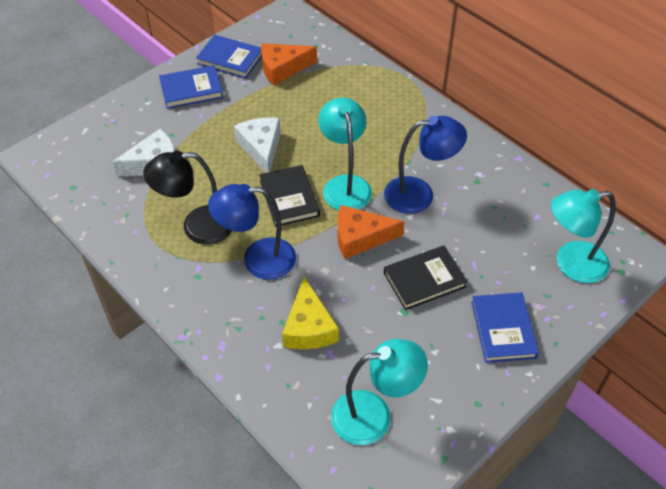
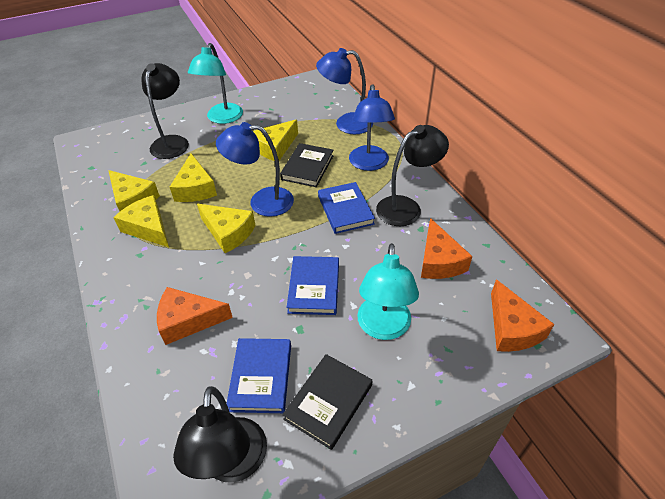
black lamp: 1 -> 3
blue lamp: 2 -> 3
orange cheese: 2 -> 3
turquoise lamp: 3 -> 2
white cheese: 2 -> 0
yellow cheese: 1 -> 5

